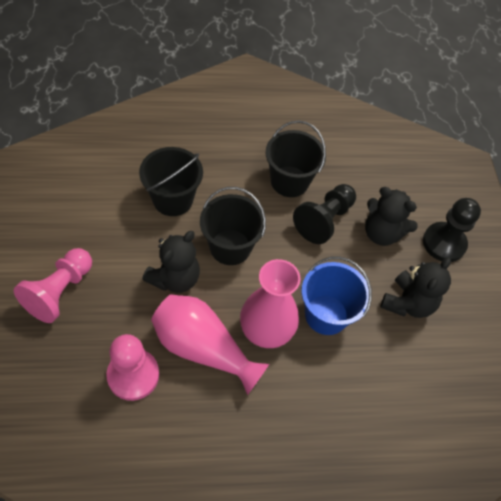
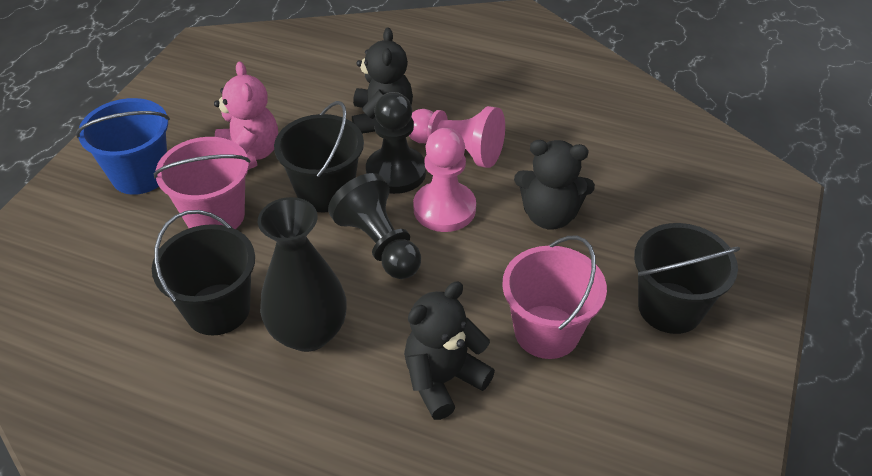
black vase: 0 -> 1
pink bucket: 0 -> 2
pink teddy bear: 0 -> 1
pink vase: 2 -> 0

